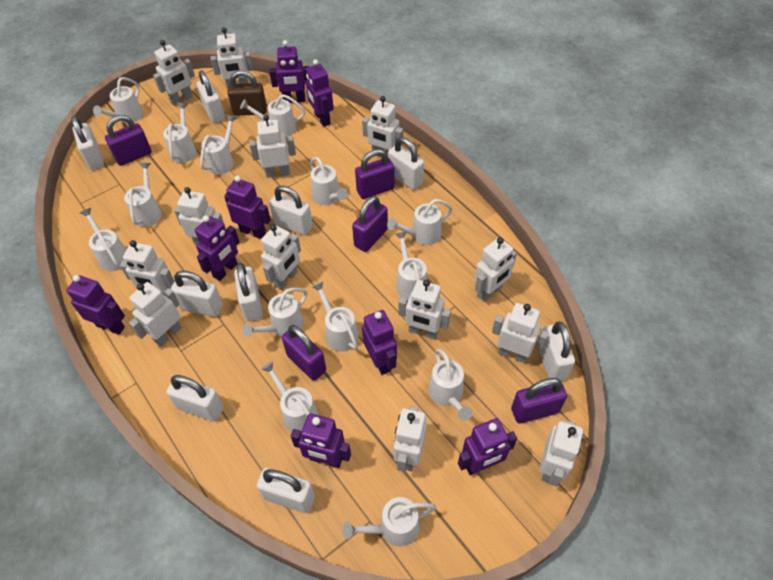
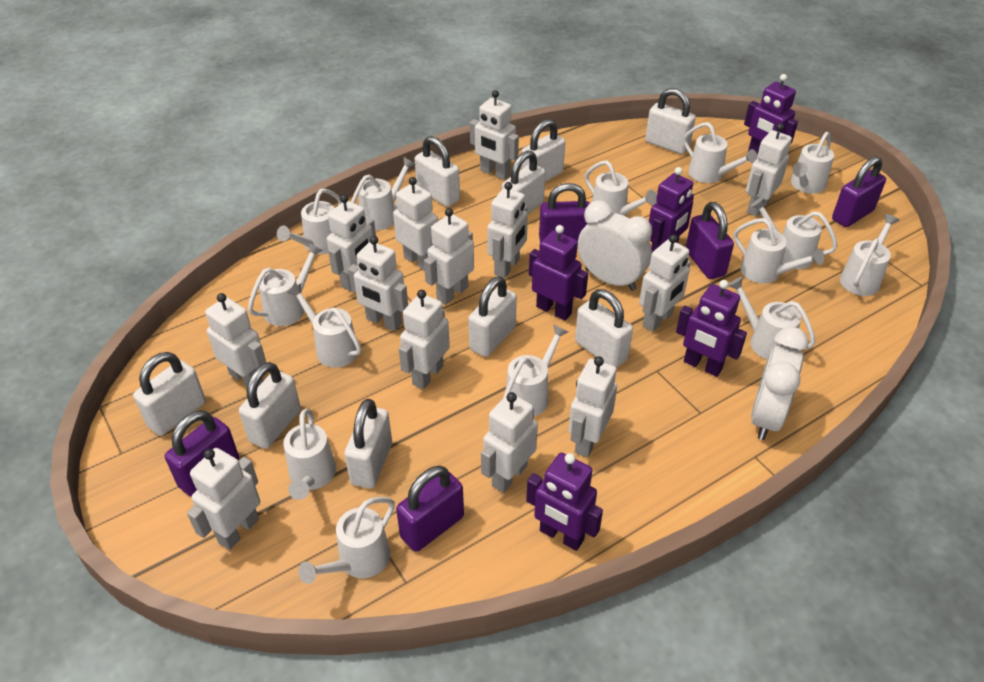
brown padlock: 1 -> 0
purple robot: 8 -> 5
white clock: 0 -> 2

